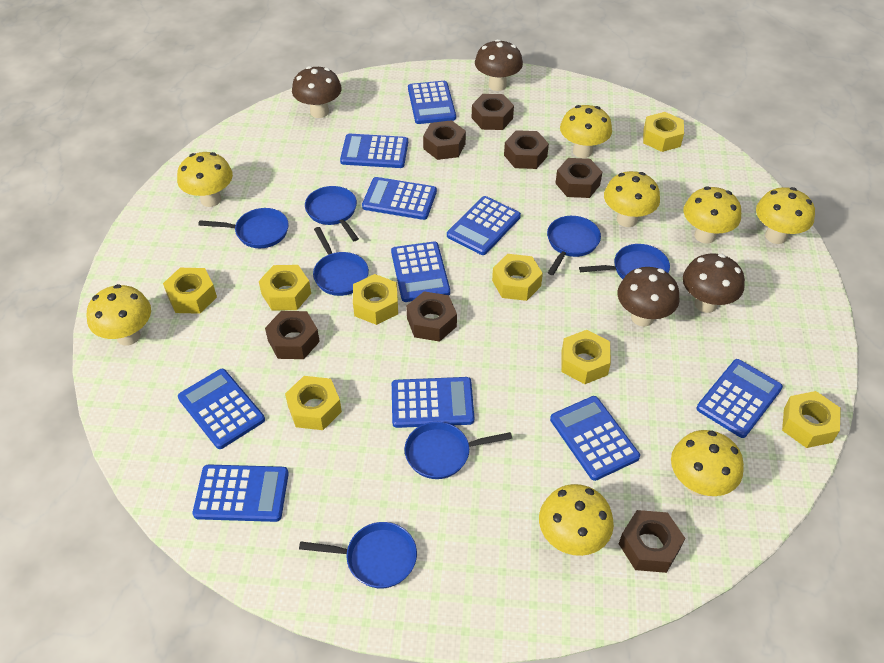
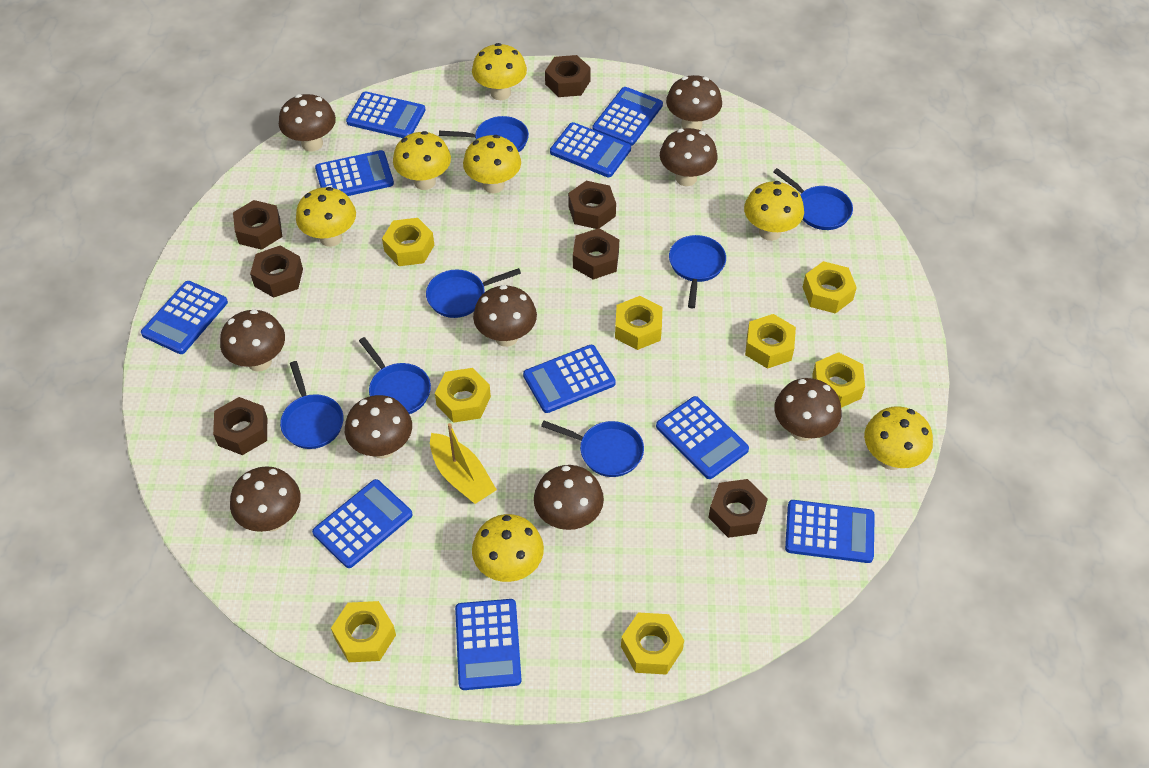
brown mushroom: 4 -> 9
yellow boat: 0 -> 1
yellow mushroom: 8 -> 7

